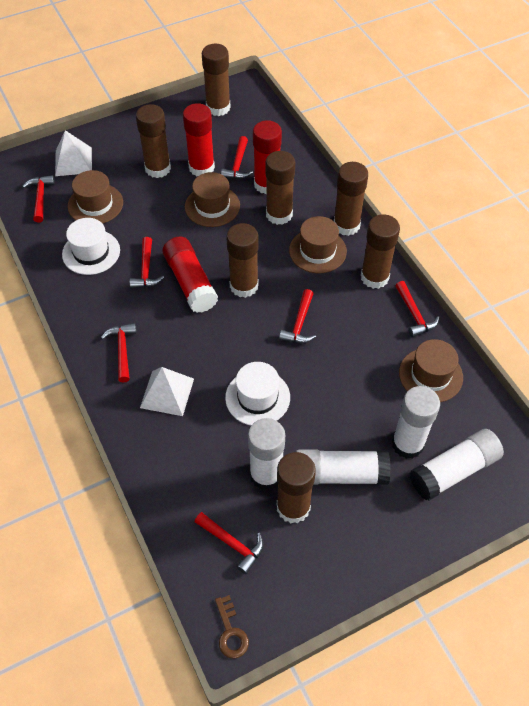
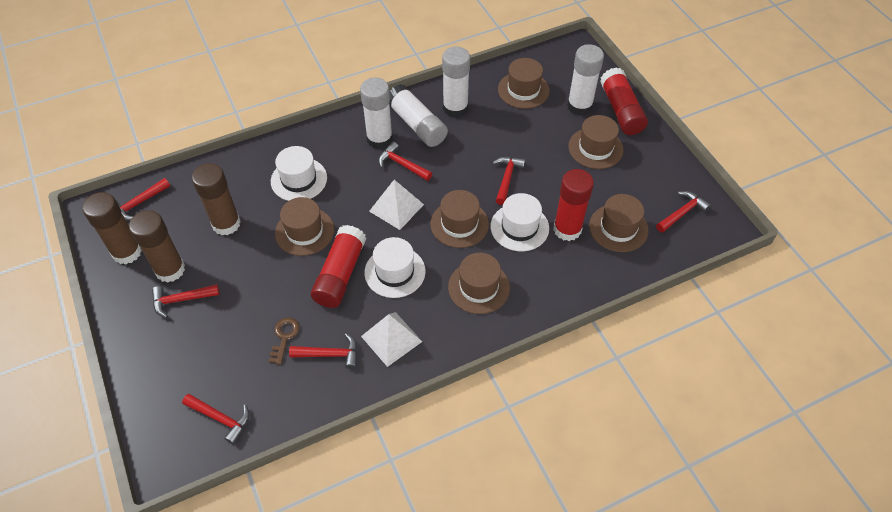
brown glue stick: 7 -> 3
brown hat: 4 -> 6
white hat: 2 -> 3

